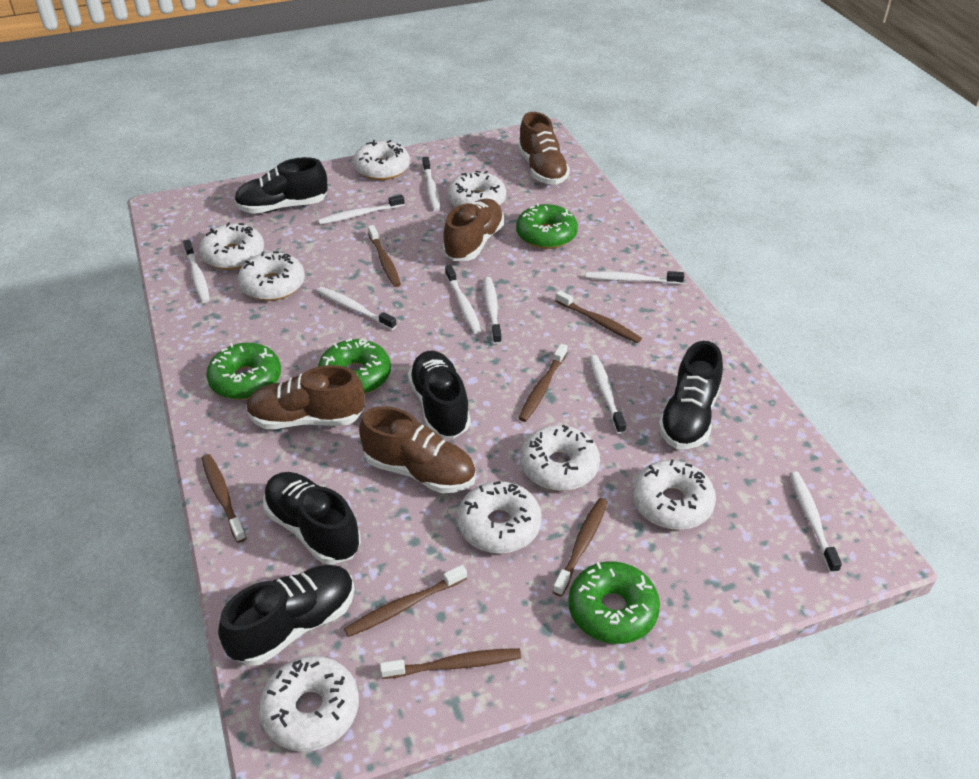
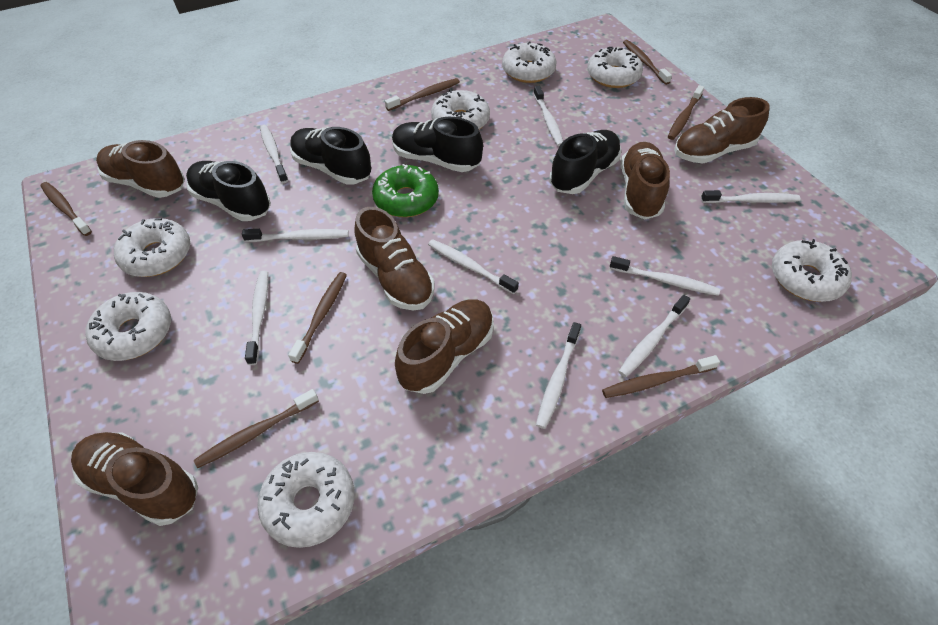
black shoe: 5 -> 4
brown shoe: 4 -> 6
green donut: 4 -> 1
white donut: 8 -> 7

